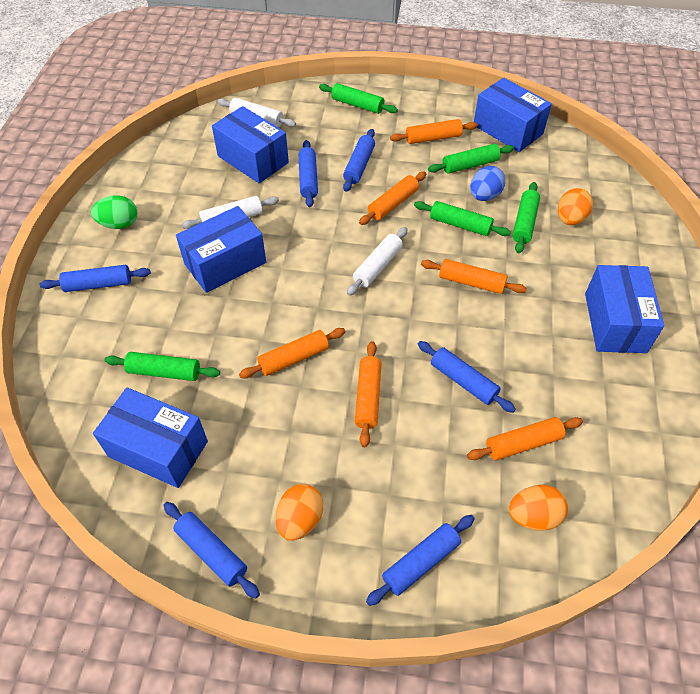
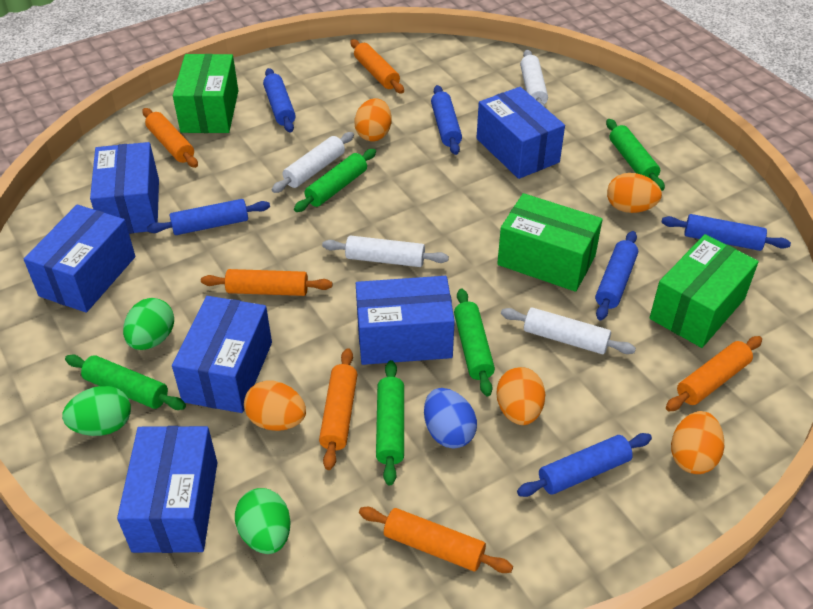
blue box: 5 -> 6
green box: 0 -> 3
green egg: 1 -> 3
orange egg: 3 -> 5
white rolling pin: 3 -> 4

